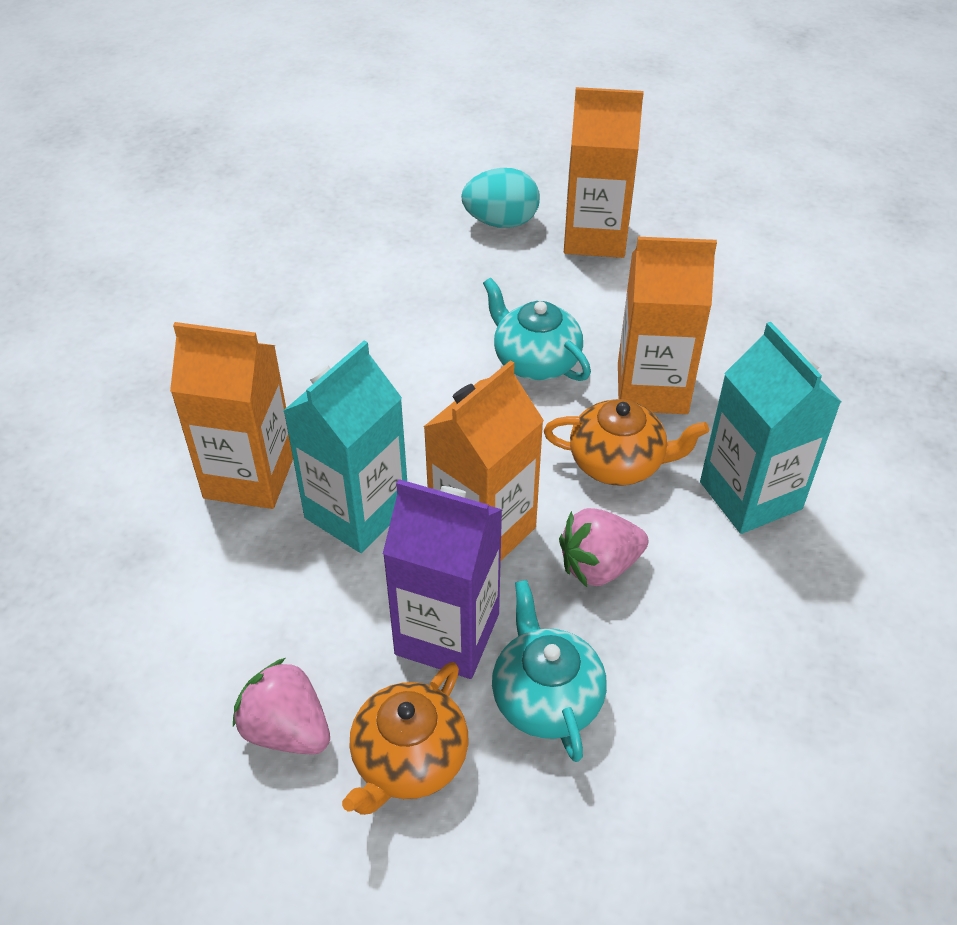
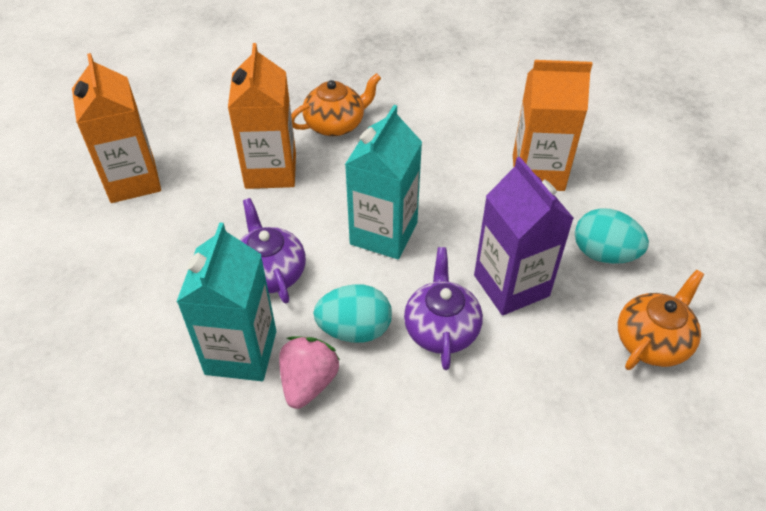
orange carton: 4 -> 3
pink strawberry: 2 -> 1
purple teapot: 0 -> 2
turquoise egg: 1 -> 2
turquoise teapot: 2 -> 0

